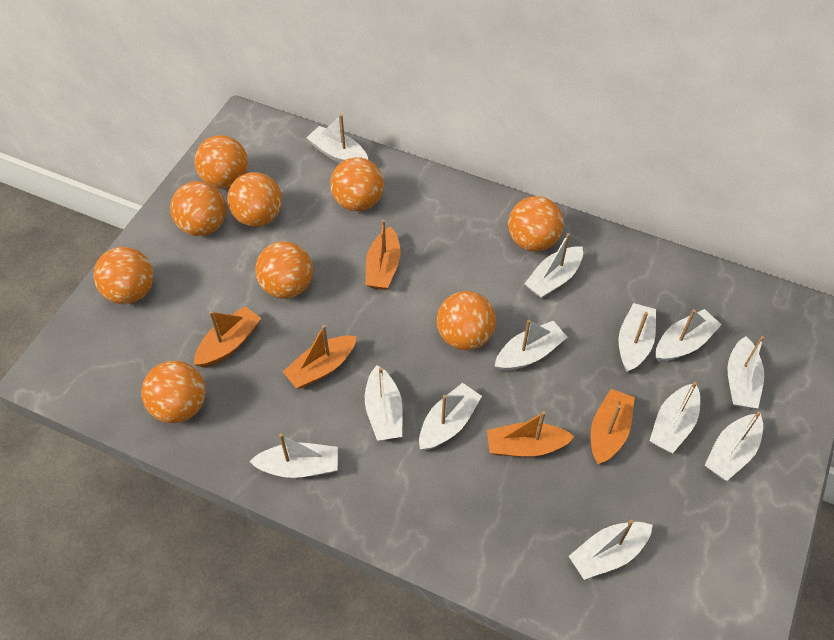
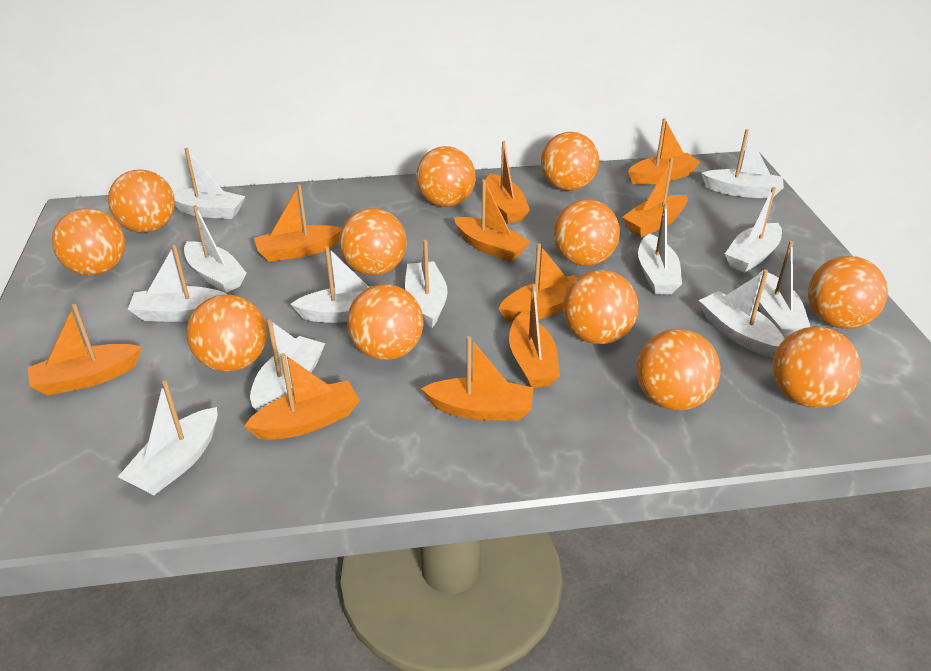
orange ball: 9 -> 12
orange boat: 5 -> 10

